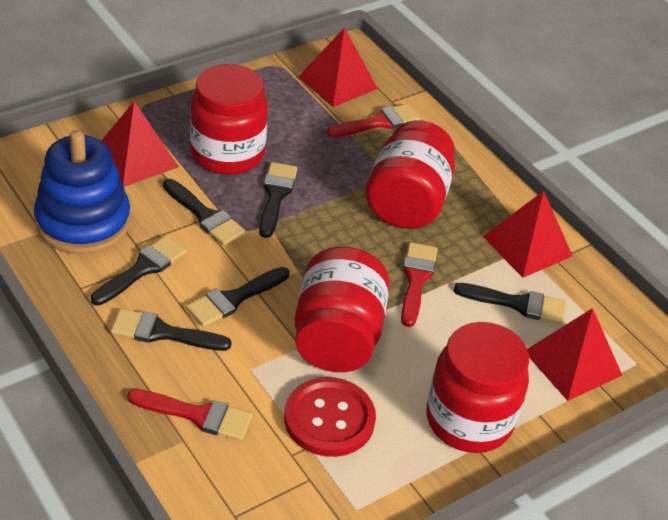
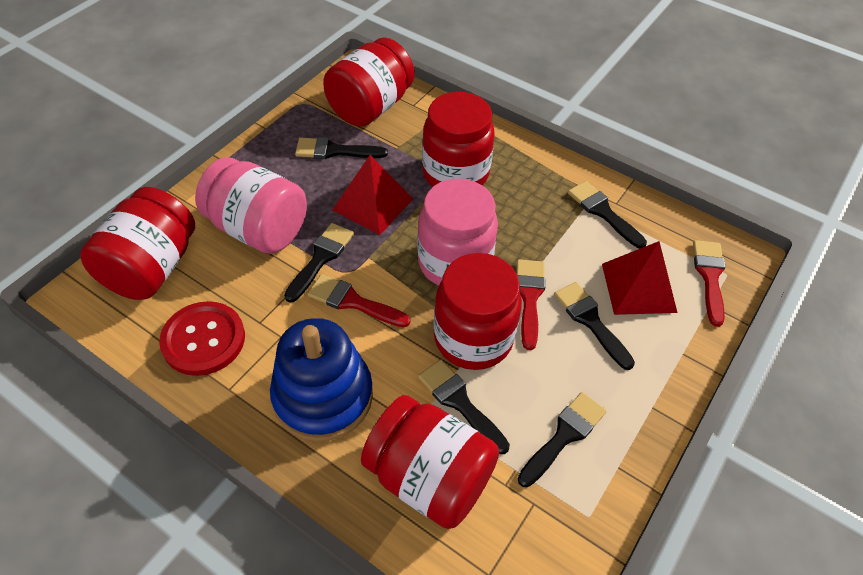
pink jar: 0 -> 2
red jar: 4 -> 5
red pyramid: 4 -> 2

